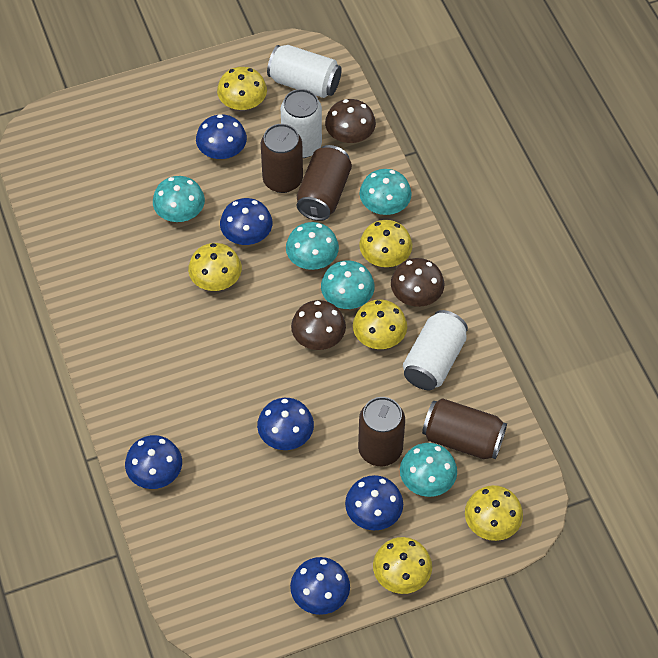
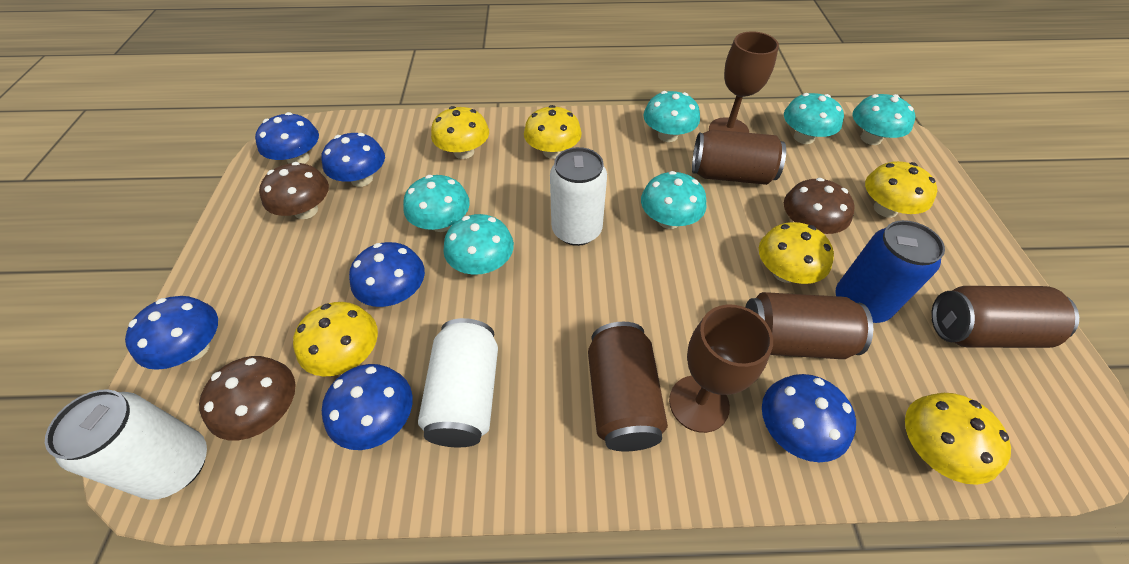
blue can: 0 -> 1
brown goblet: 0 -> 2
turquoise mushroom: 5 -> 6

